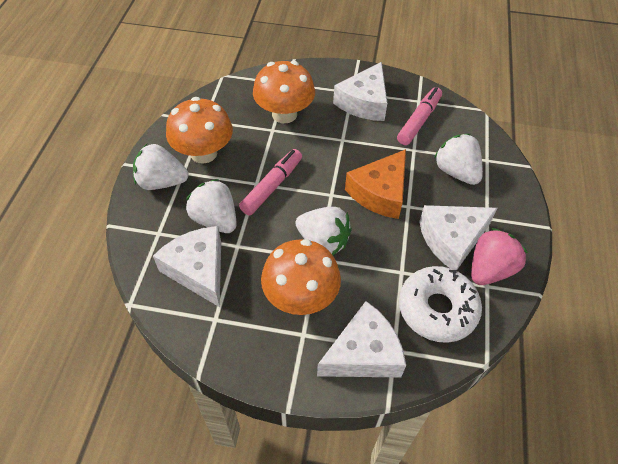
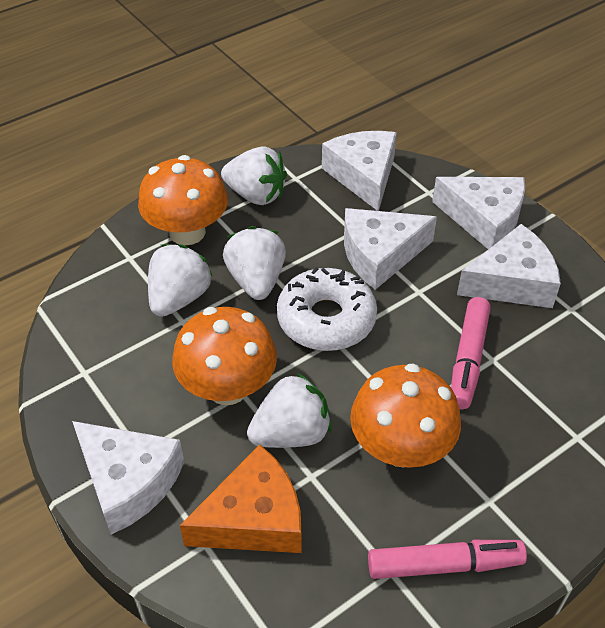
pink strawberry: 1 -> 0
white cheese: 4 -> 5

